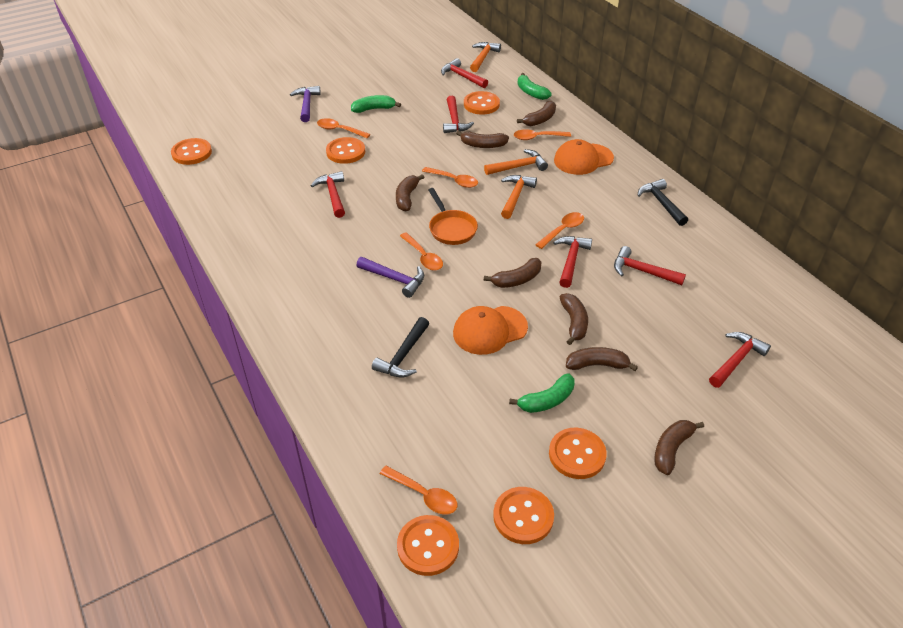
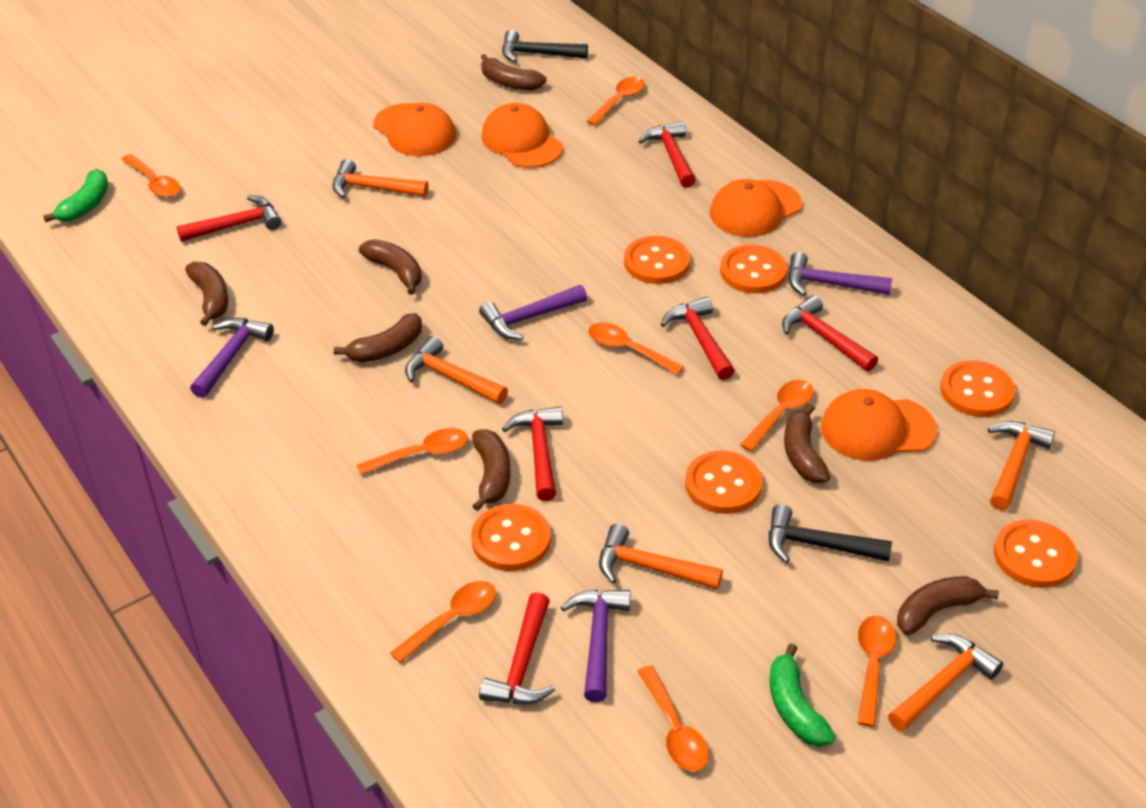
green banana: 3 -> 2
orange cap: 2 -> 4
orange hammer: 3 -> 5
orange pan: 1 -> 0
orange spoon: 6 -> 8
purple hammer: 2 -> 4

